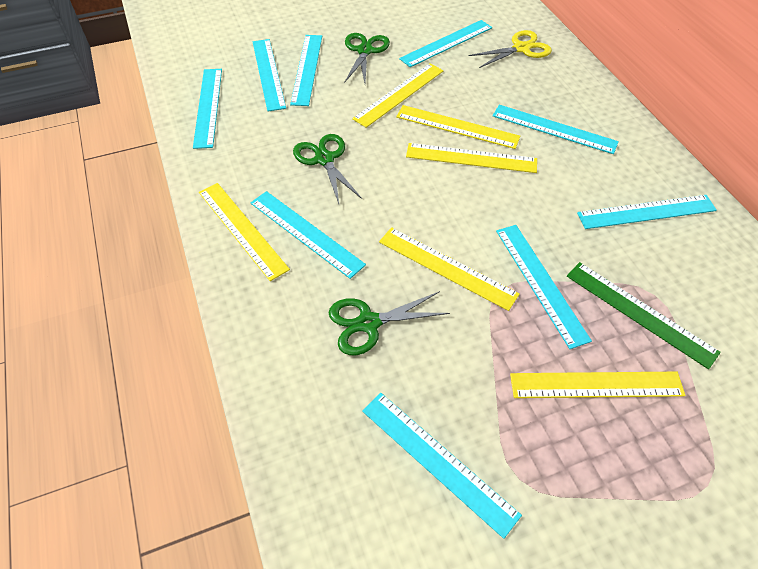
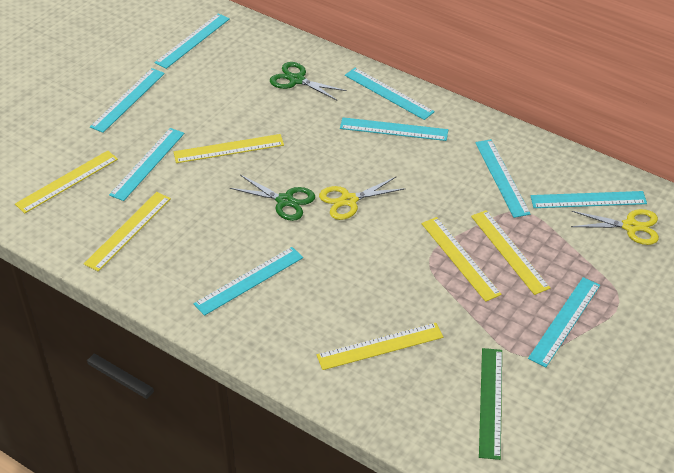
green scissors: 3 -> 2
yellow scissors: 1 -> 2

